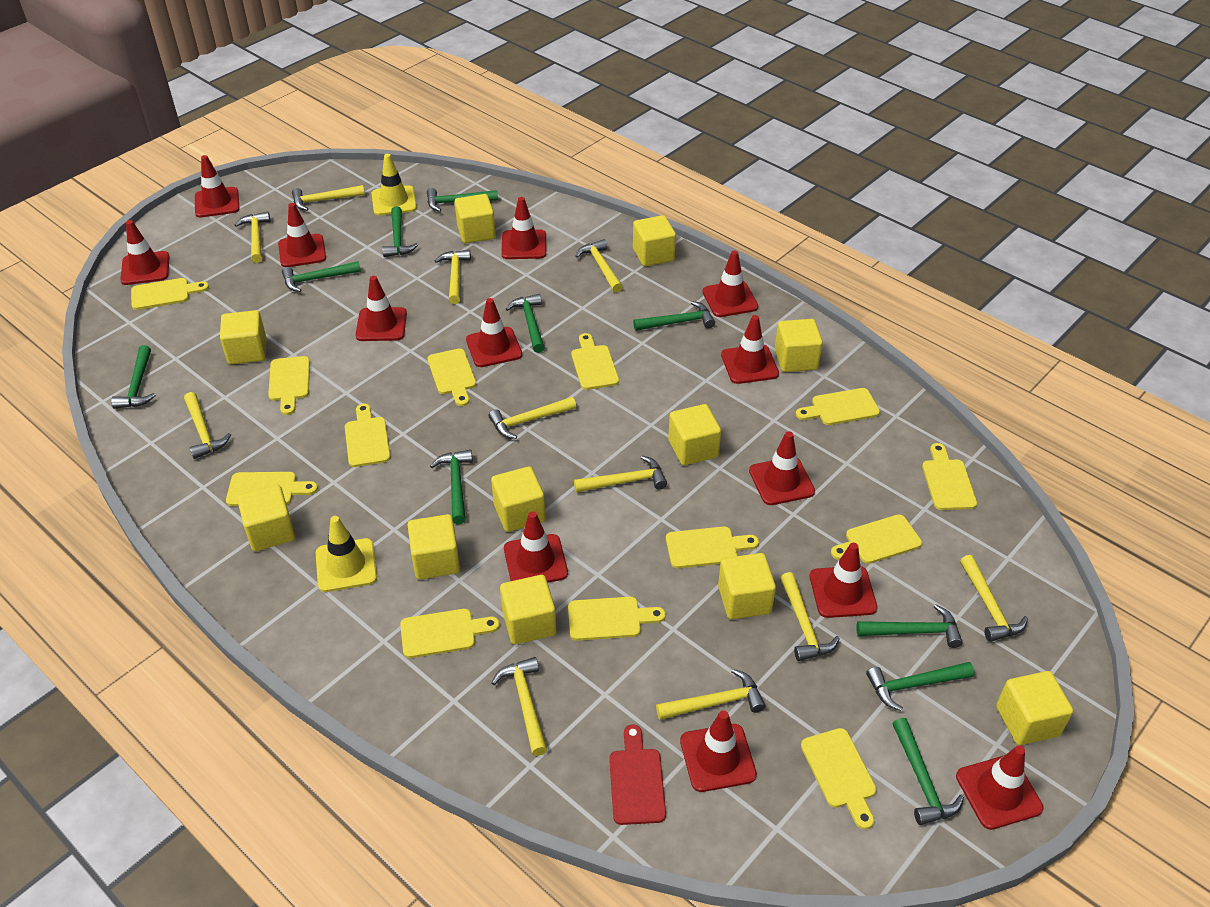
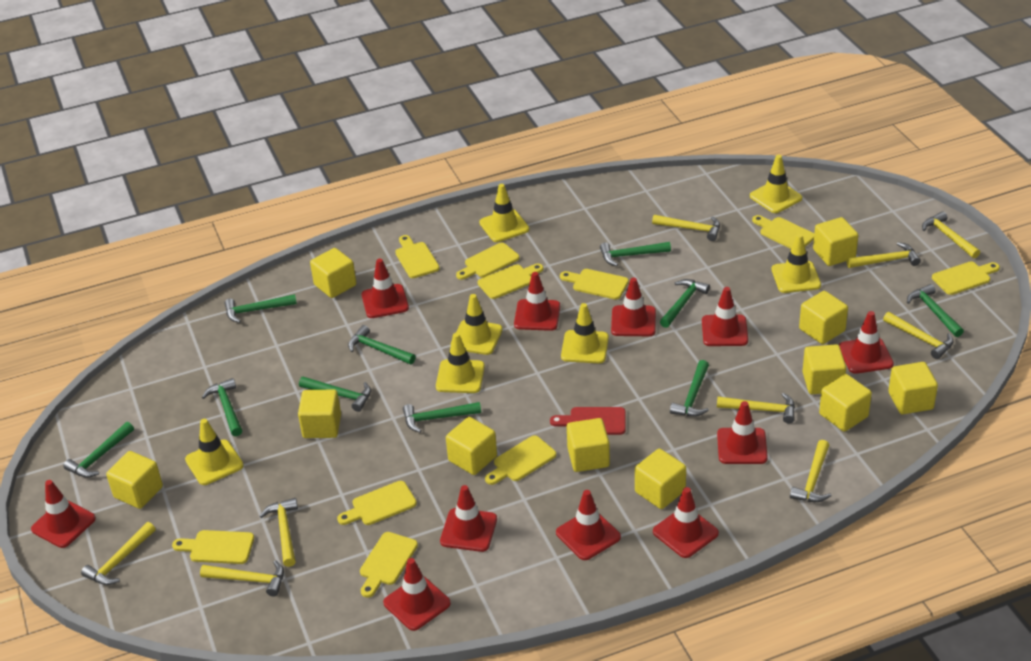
red traffic cone: 13 -> 11
yellow cutting board: 13 -> 10
yellow hammer: 11 -> 9
yellow traffic cone: 2 -> 7

